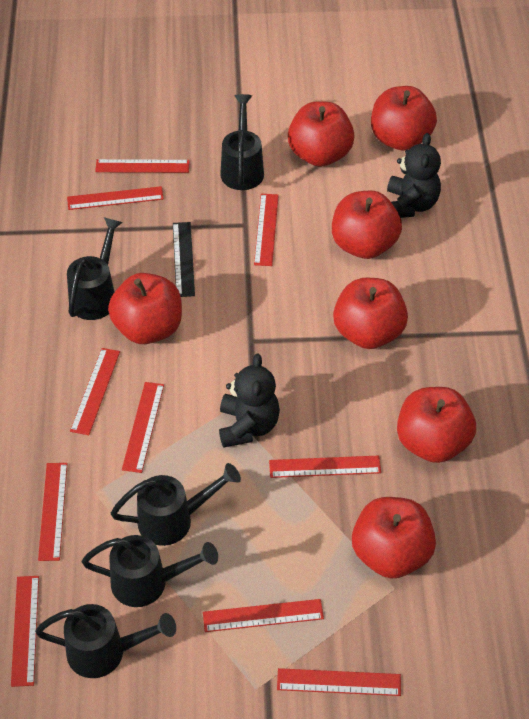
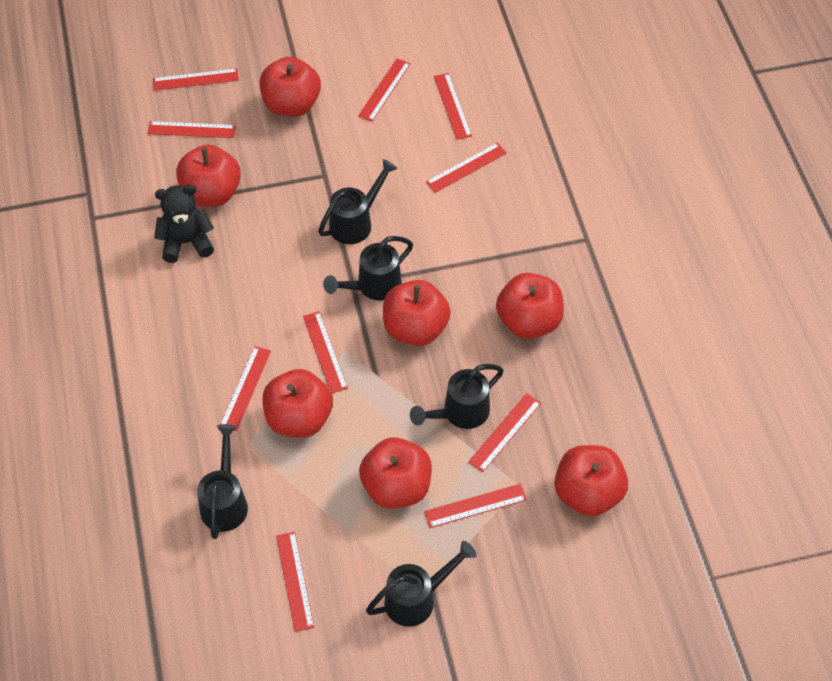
black ruler: 1 -> 0
black teddy bear: 2 -> 1

